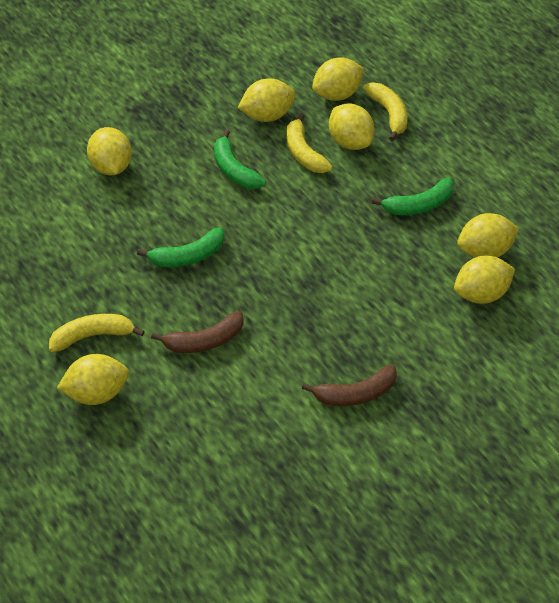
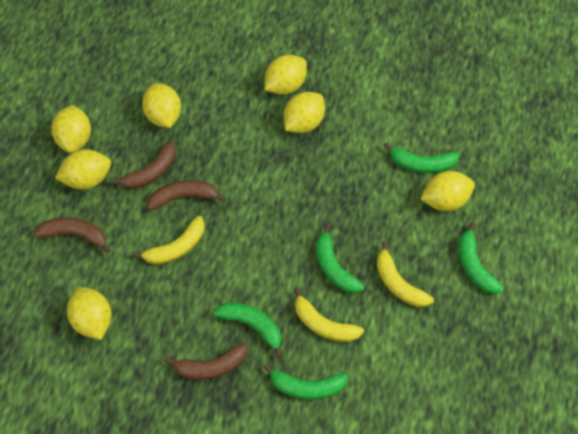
brown banana: 2 -> 4
green banana: 3 -> 5

